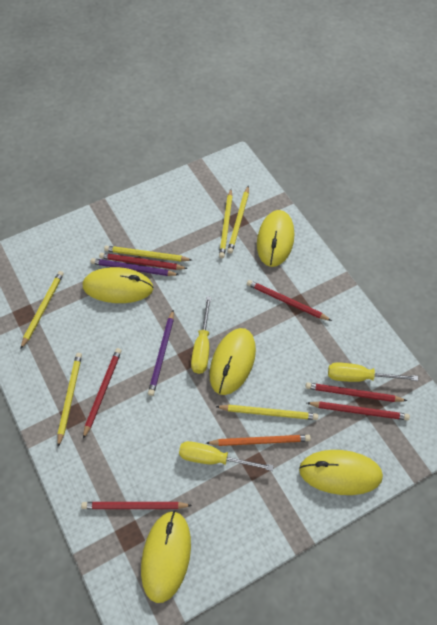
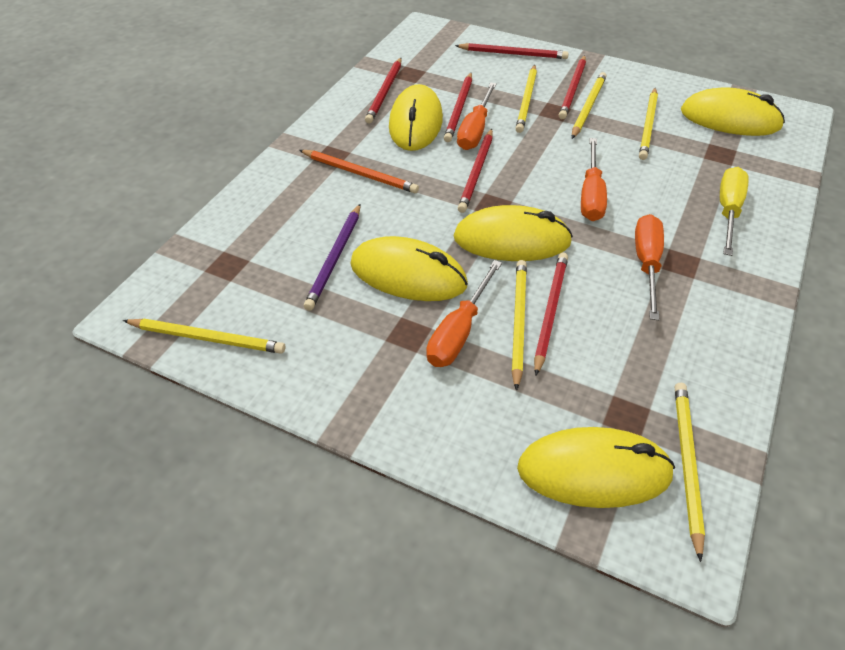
orange screwdriver: 0 -> 4
purple pencil: 2 -> 1
yellow screwdriver: 3 -> 1

